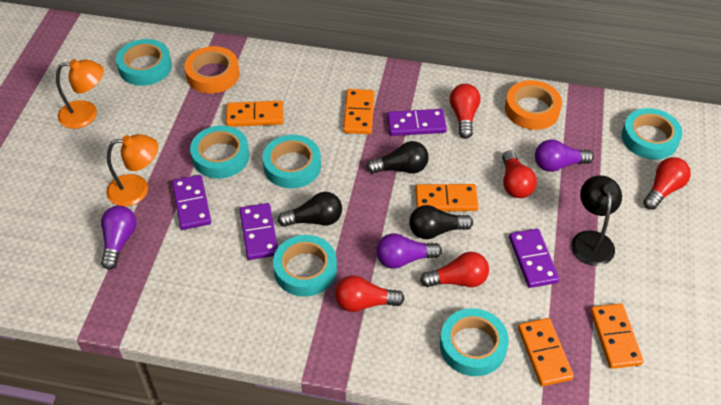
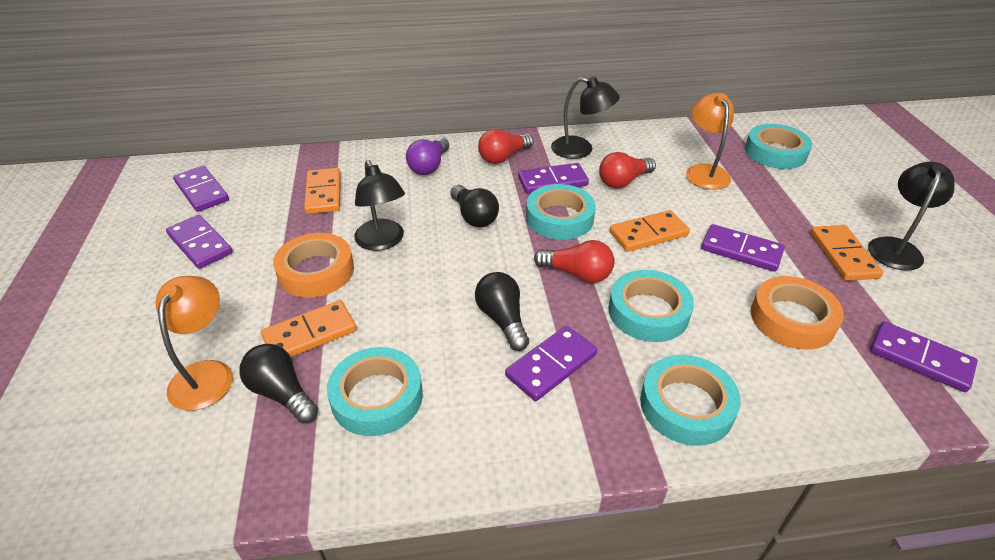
black lamp: 1 -> 3
orange domino: 5 -> 4
purple domino: 4 -> 6
purple light bulb: 3 -> 1
red light bulb: 5 -> 3
turquoise tape: 6 -> 5

